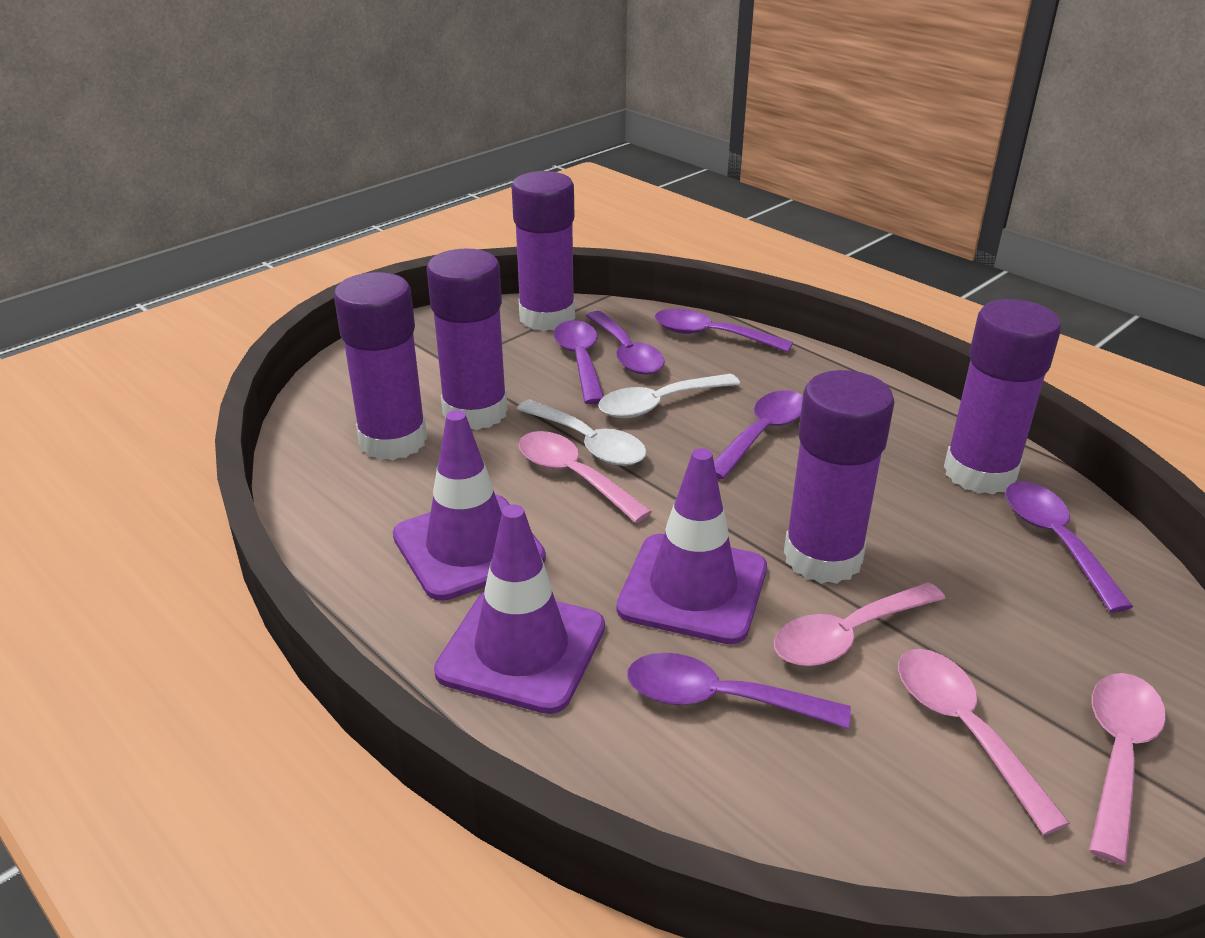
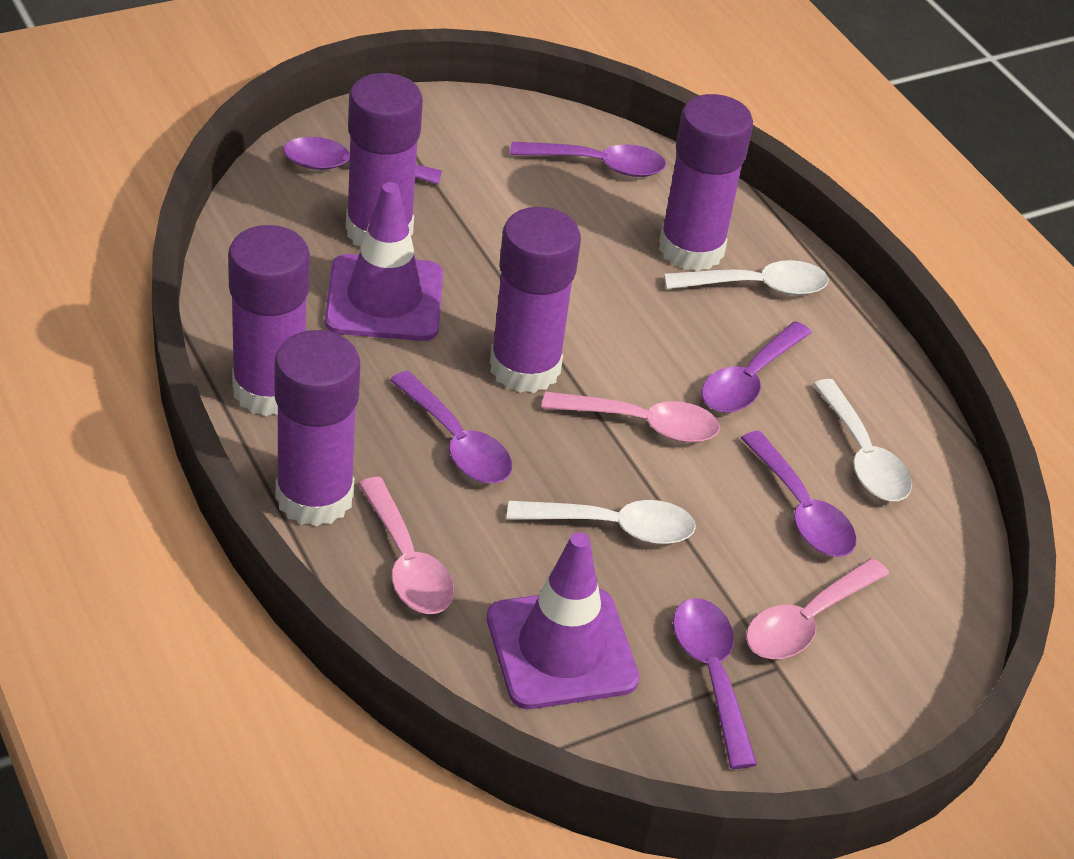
pink spoon: 4 -> 3
purple traffic cone: 3 -> 2
white spoon: 2 -> 3

